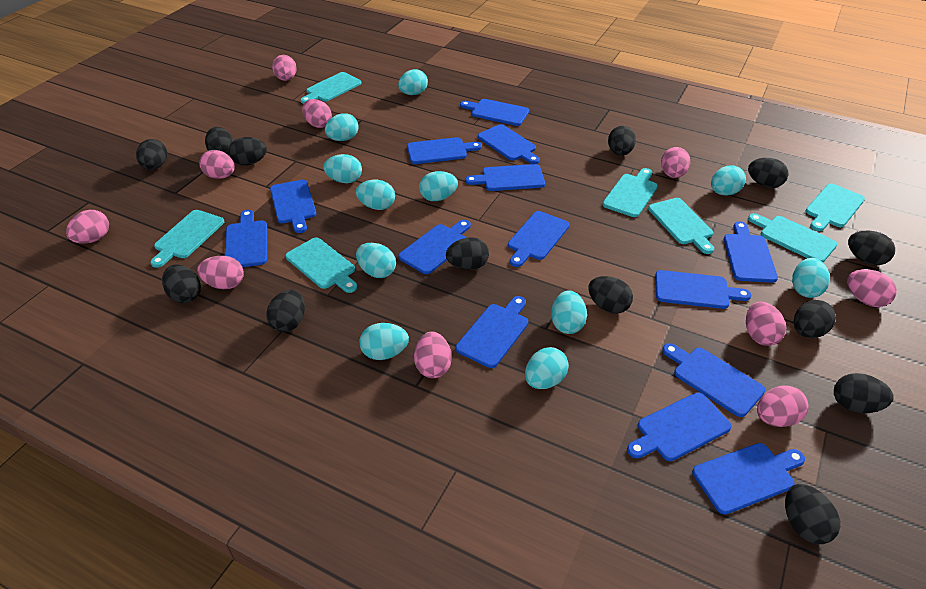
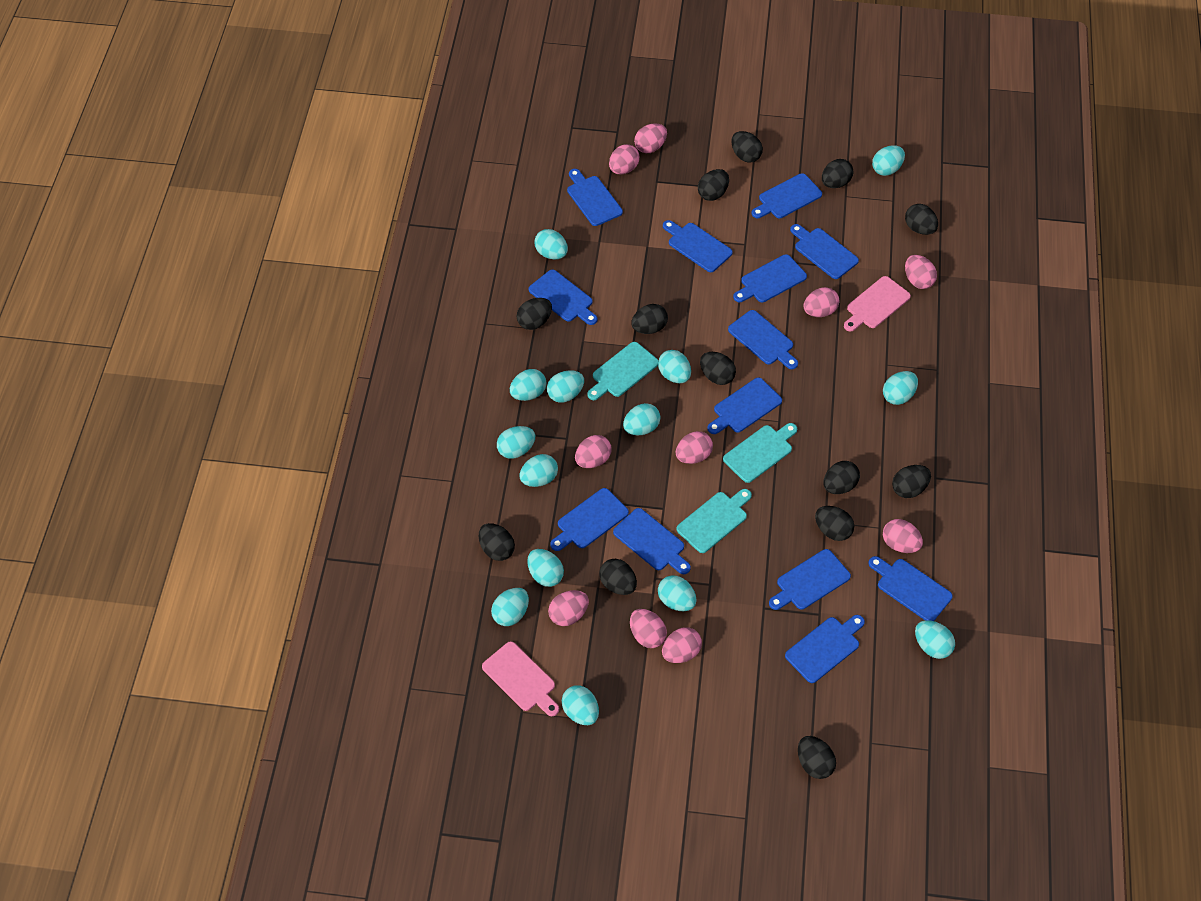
blue cutting board: 14 -> 13
pink cutting board: 0 -> 2
turquoise cutting board: 7 -> 3
turquoise egg: 11 -> 14

